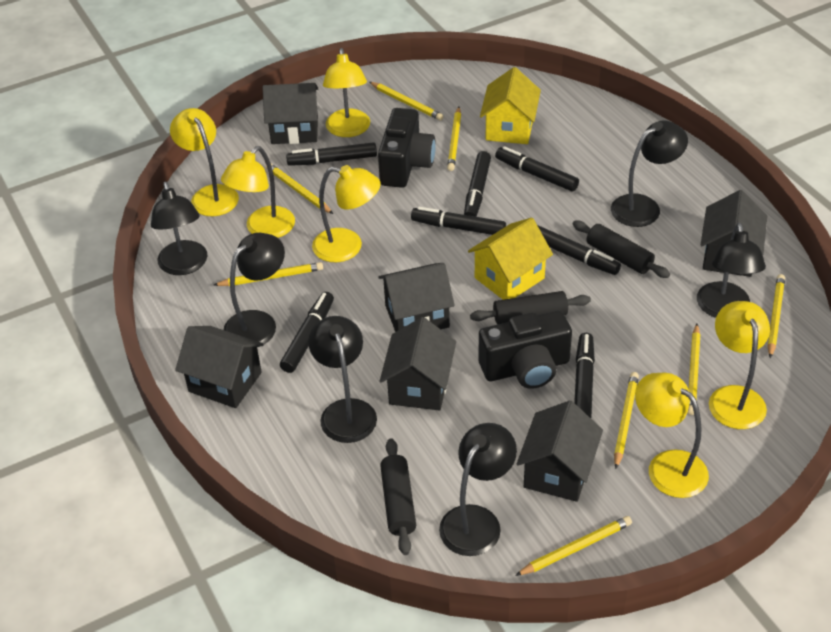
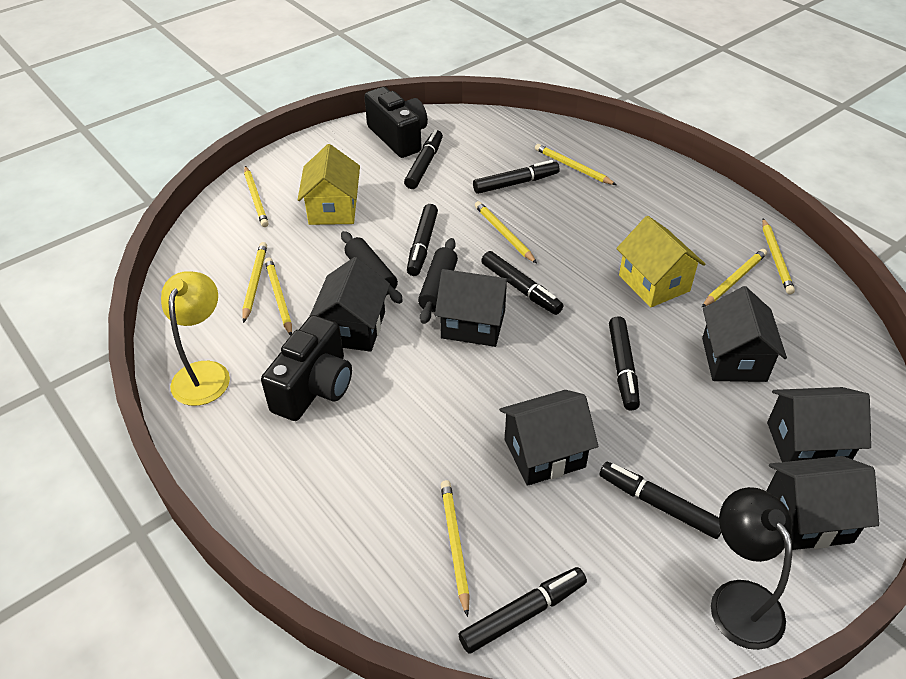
black lamp: 6 -> 1
black rolling pin: 3 -> 2
yellow lamp: 6 -> 1

